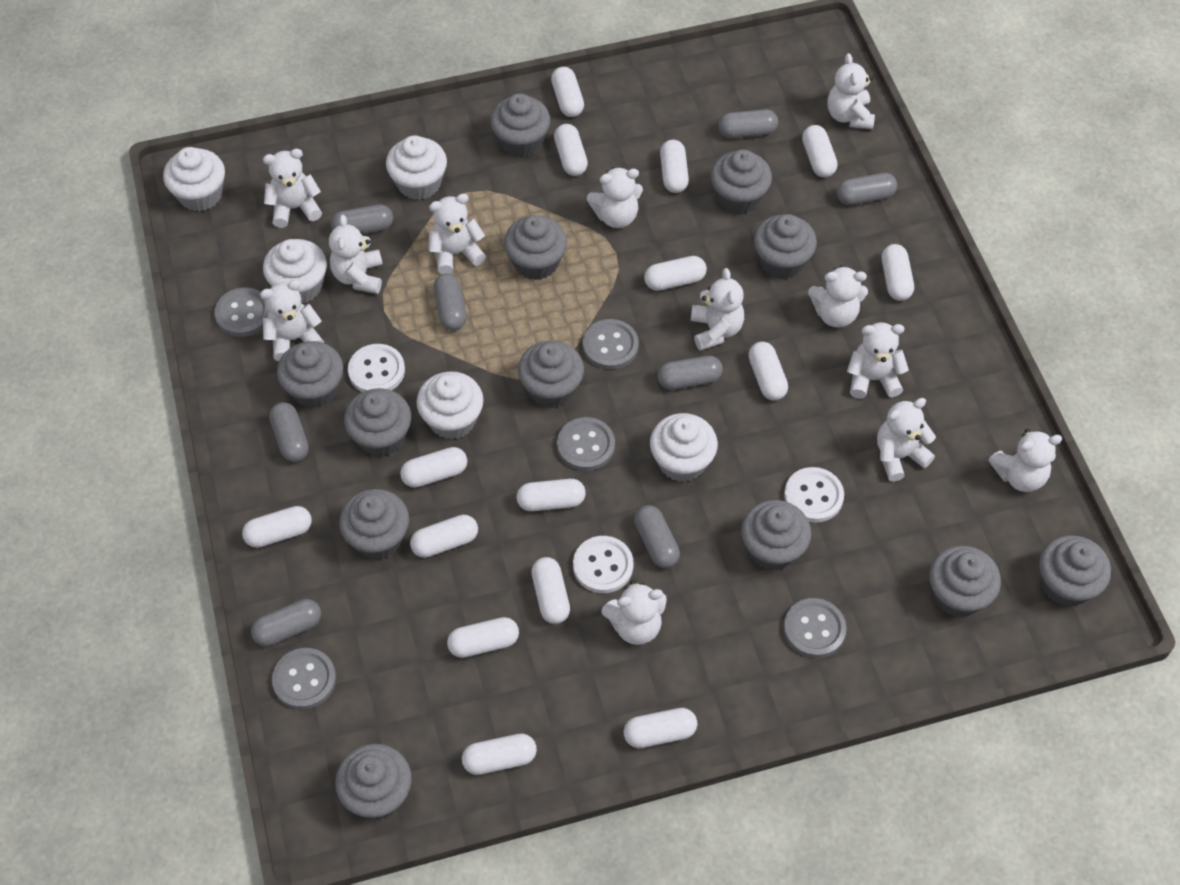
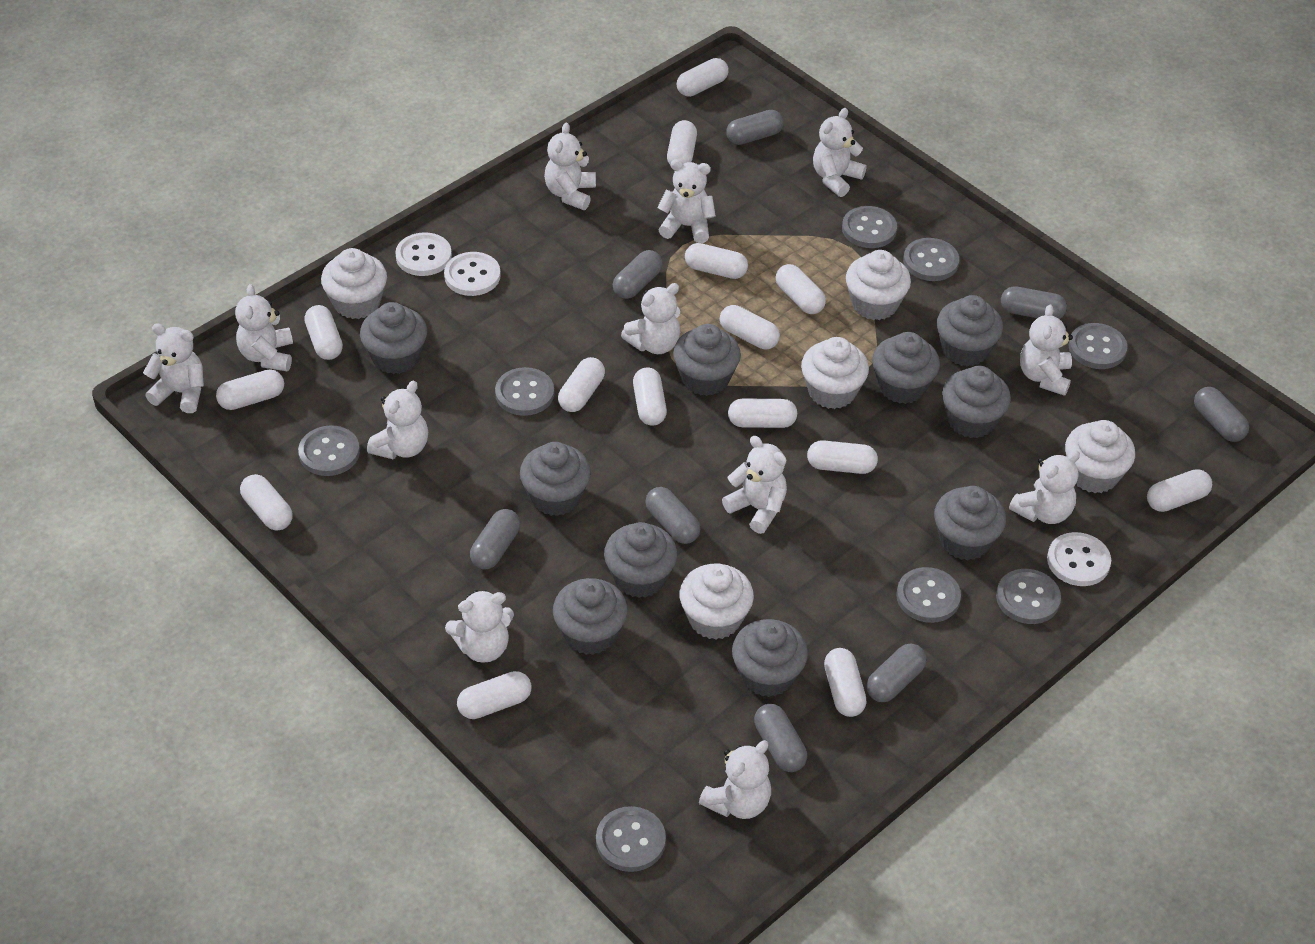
grey button: 5 -> 8
grey cupcake: 12 -> 10

